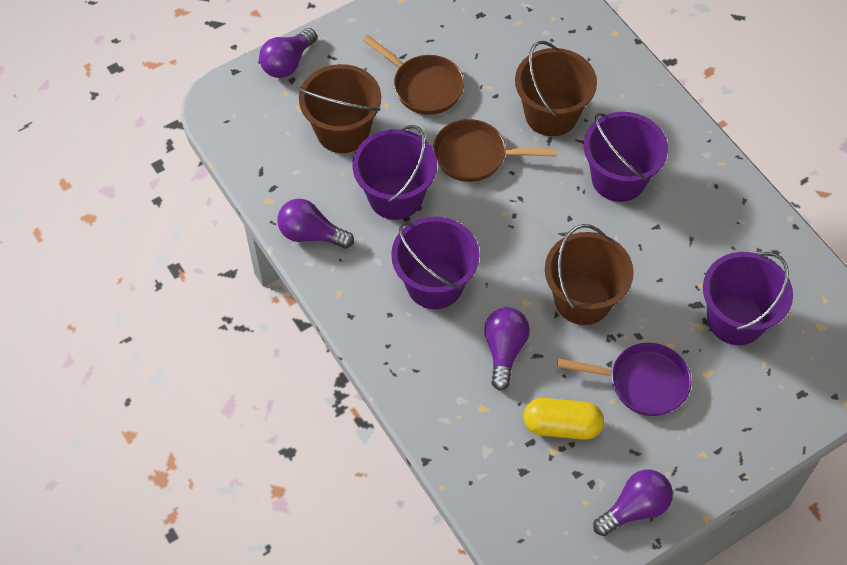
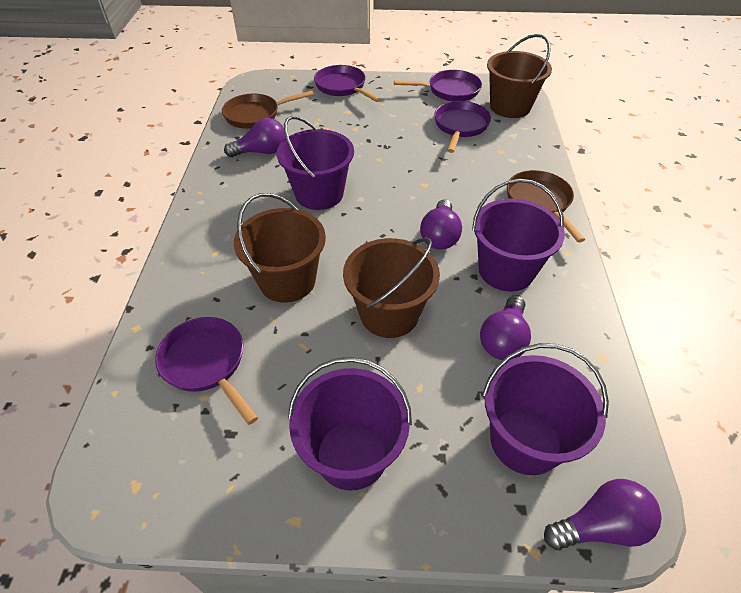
purple pan: 1 -> 4
yellow capsule: 1 -> 0

